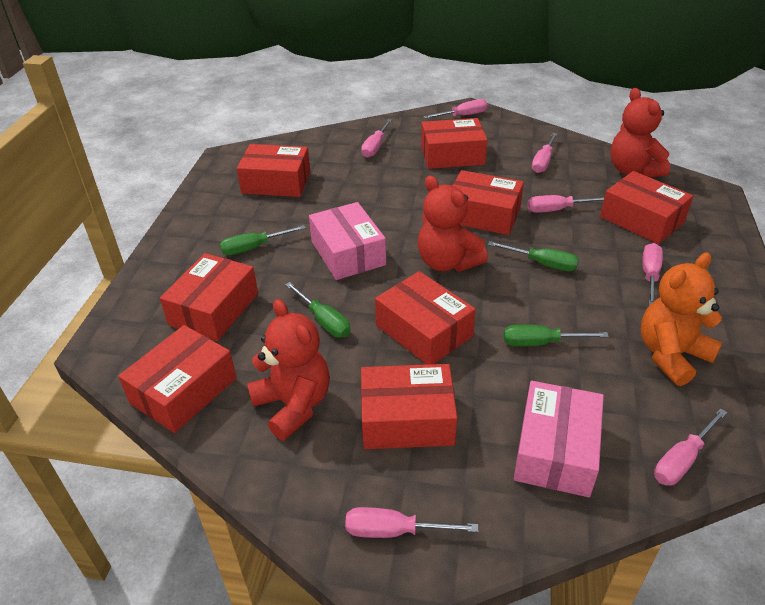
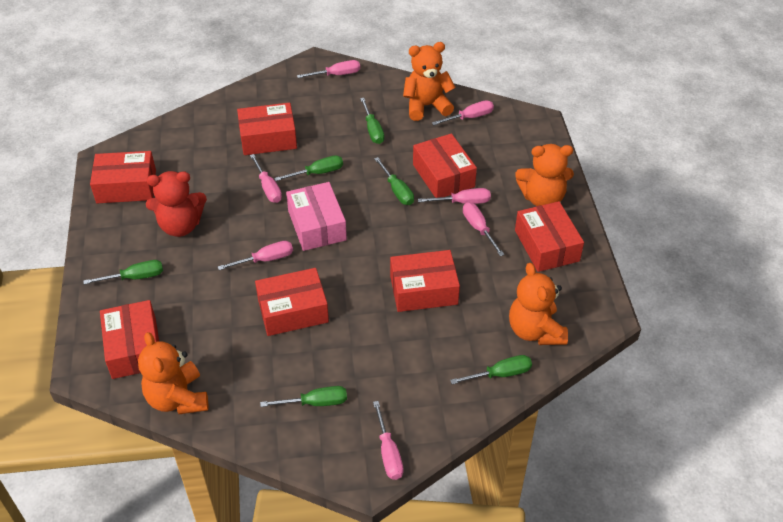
green screwdriver: 4 -> 6
orange teddy bear: 1 -> 4
pink box: 2 -> 1
red box: 8 -> 7
red teddy bear: 3 -> 1

